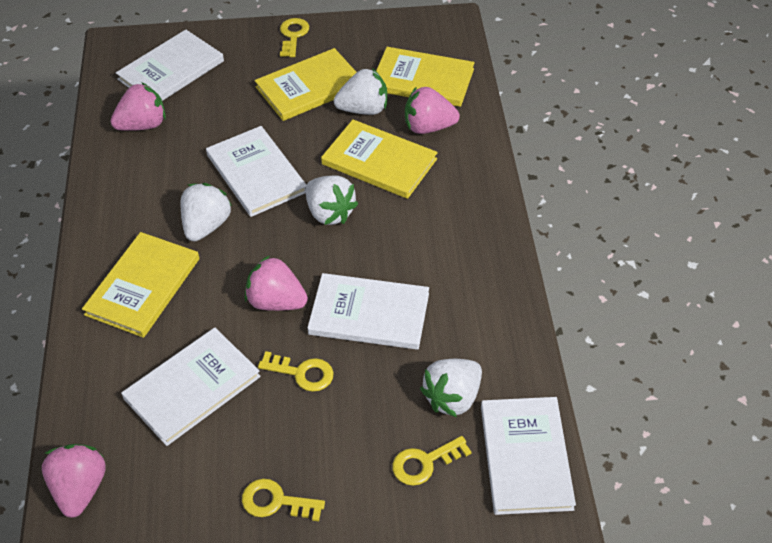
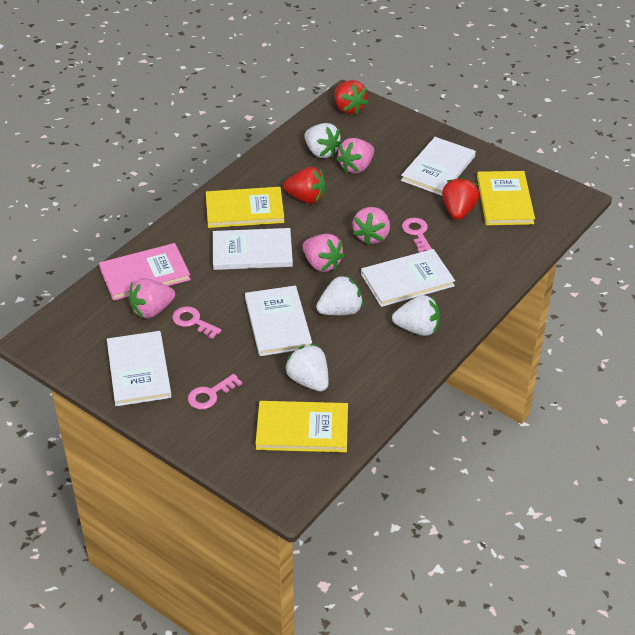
pink book: 0 -> 1
pink key: 0 -> 3
red strawberry: 0 -> 3
yellow book: 4 -> 3
yellow key: 4 -> 0

